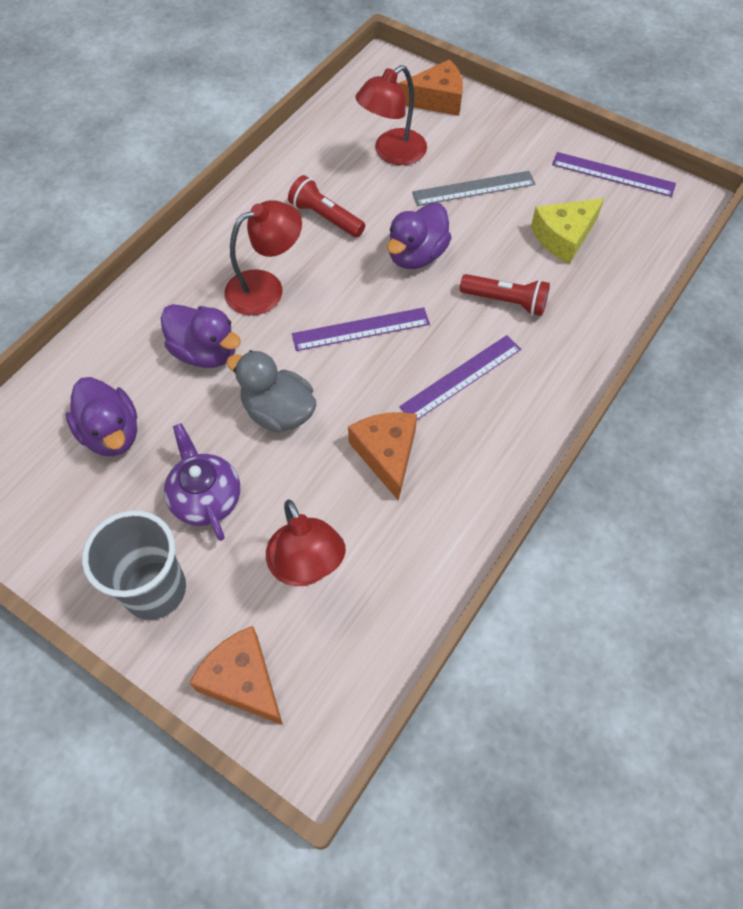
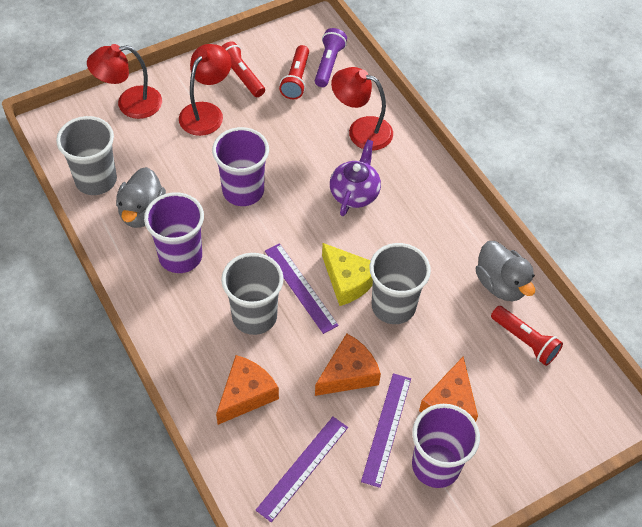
grey cup: 1 -> 3
grey duck: 1 -> 2
grey ruler: 1 -> 0
purple cup: 0 -> 3
purple duck: 3 -> 0
purple flashlight: 0 -> 1
red flashlight: 2 -> 3

